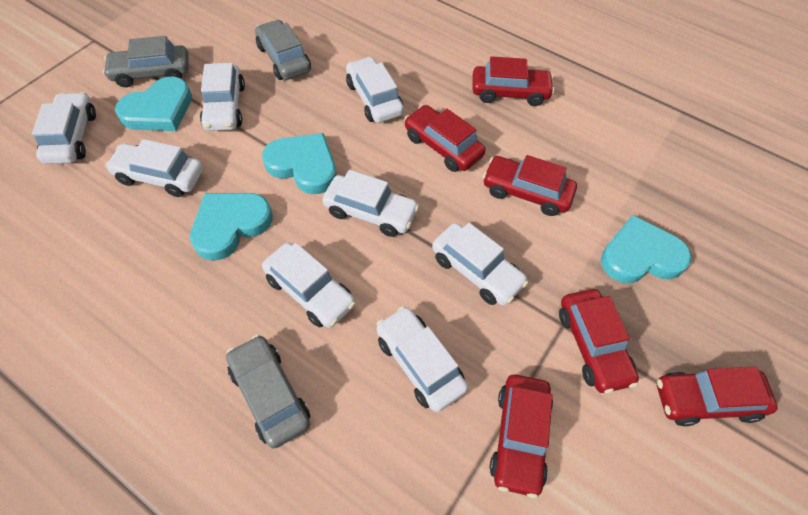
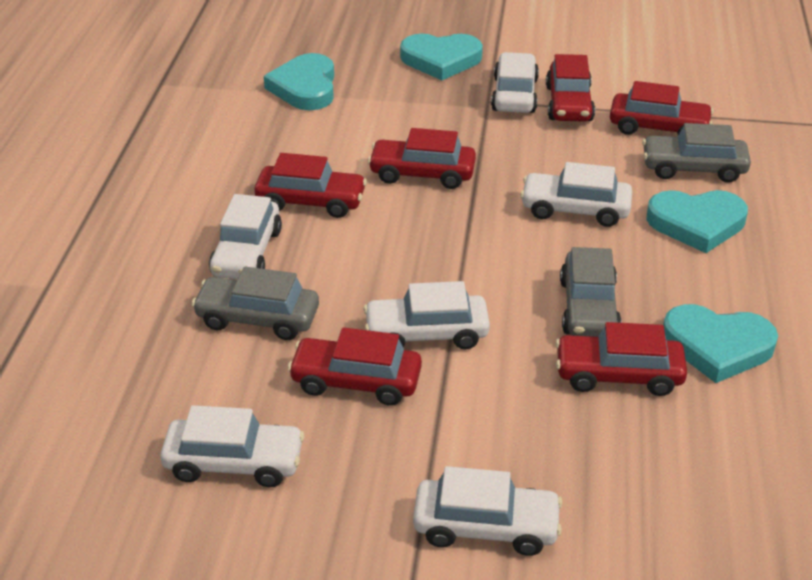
white car: 8 -> 6

